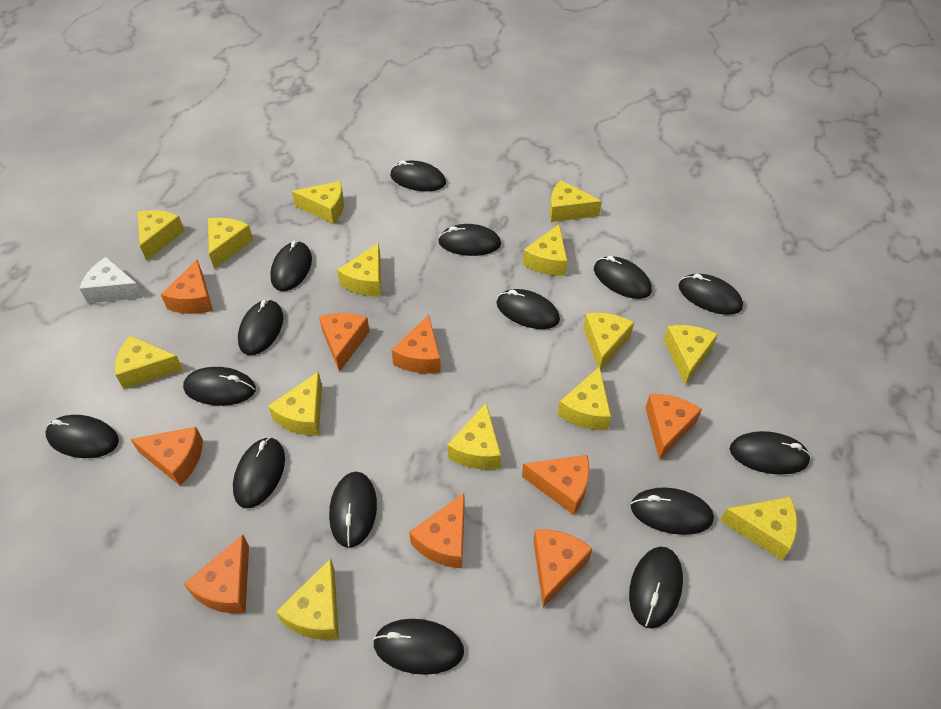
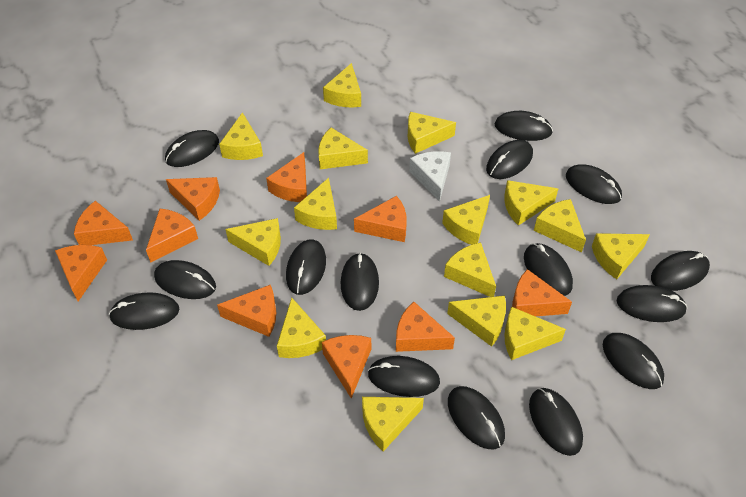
orange cheese: 9 -> 10
yellow cheese: 14 -> 15

